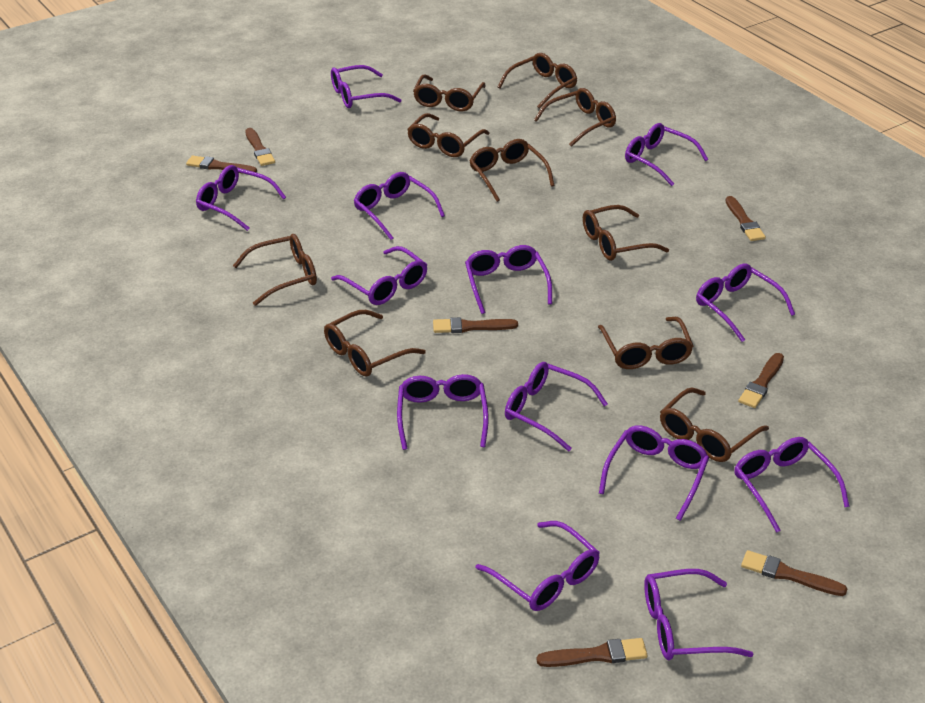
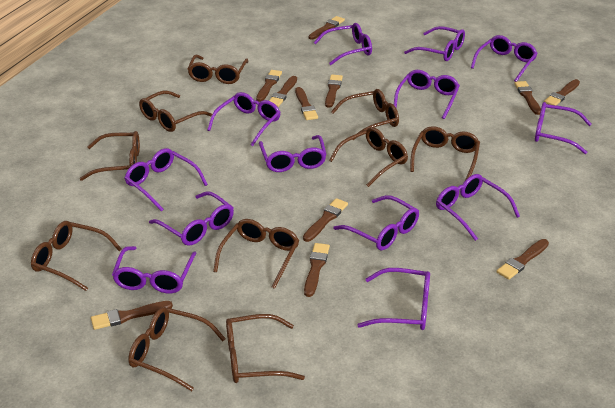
brown brush: 7 -> 11

